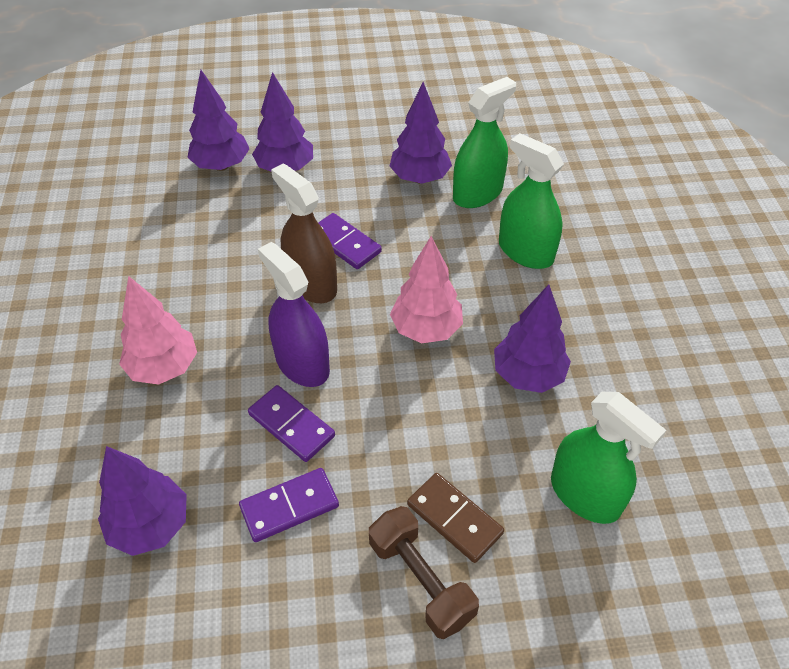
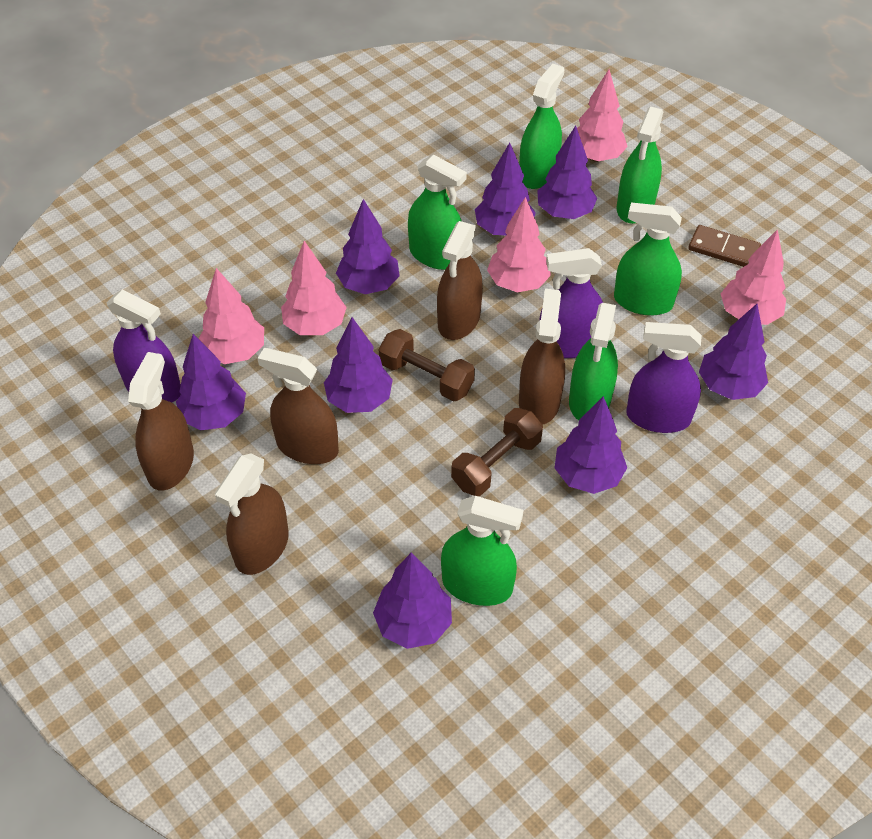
brown dumbbell: 1 -> 2
brown spray bottle: 1 -> 5
green spray bottle: 3 -> 6
pink tree: 2 -> 5
purple domino: 3 -> 0
purple spray bottle: 1 -> 3
purple tree: 5 -> 8

